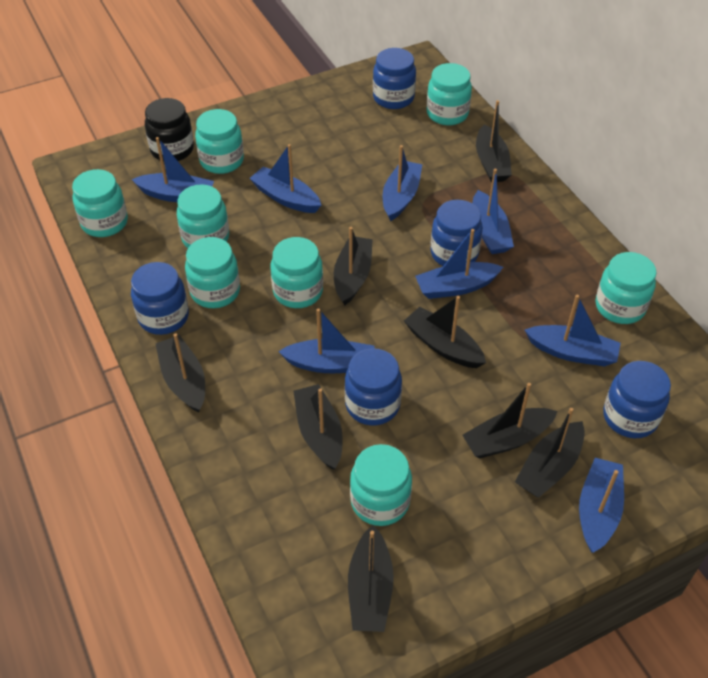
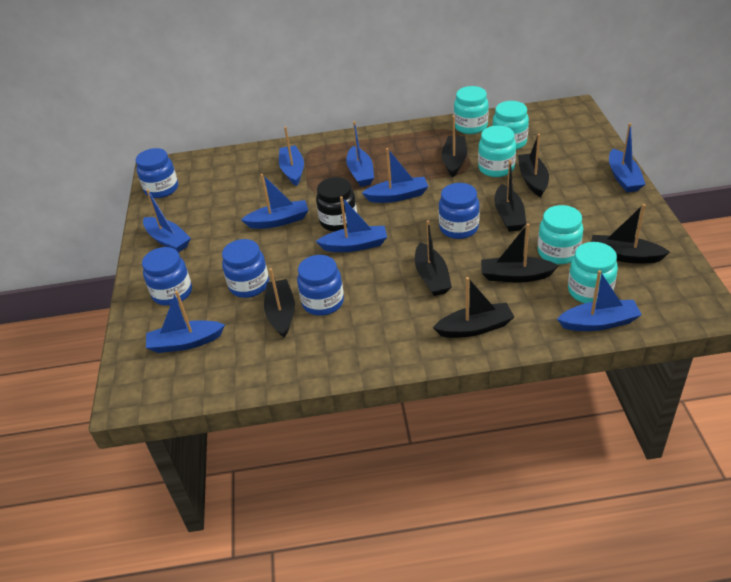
blue boat: 8 -> 9
turquoise jar: 8 -> 5

